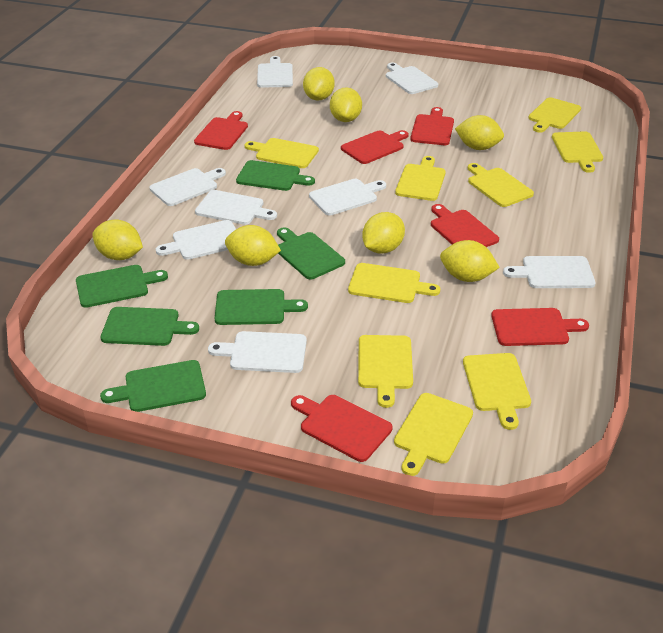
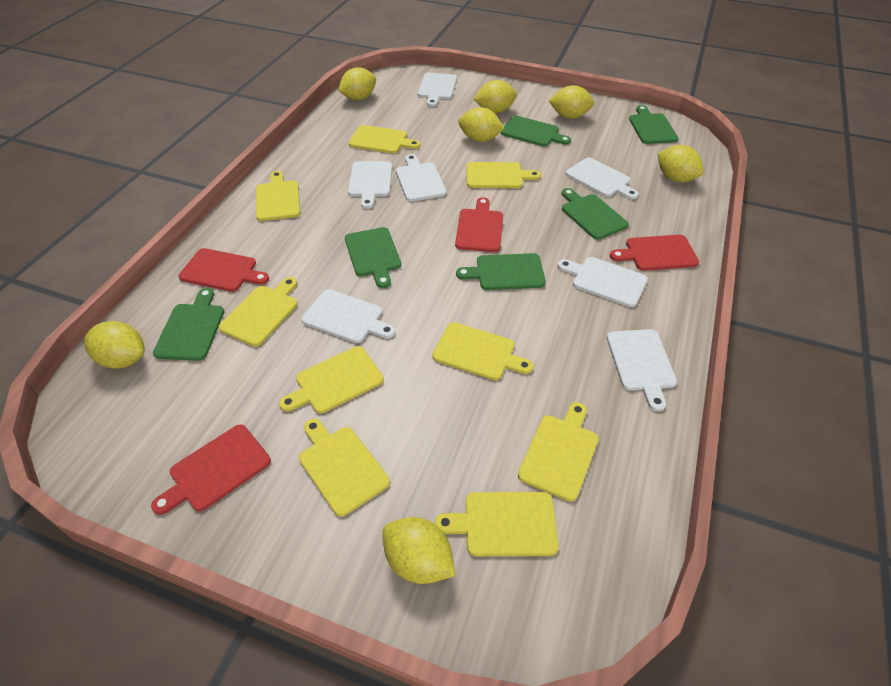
red cutting board: 6 -> 4
white cutting board: 8 -> 7

